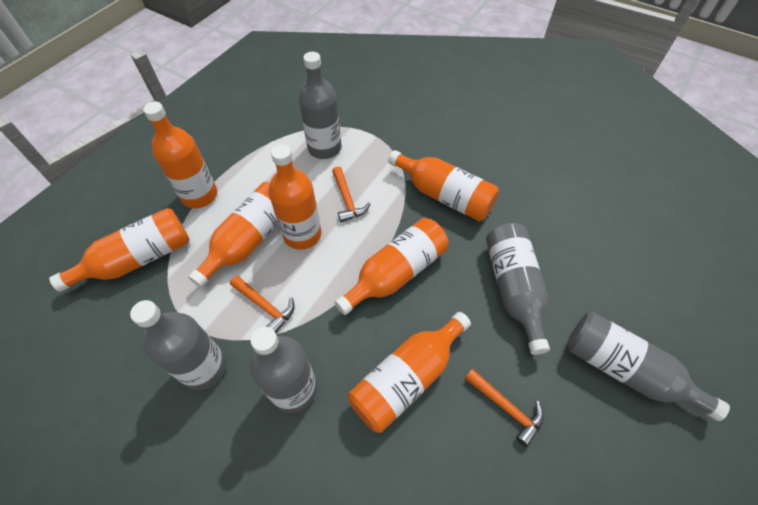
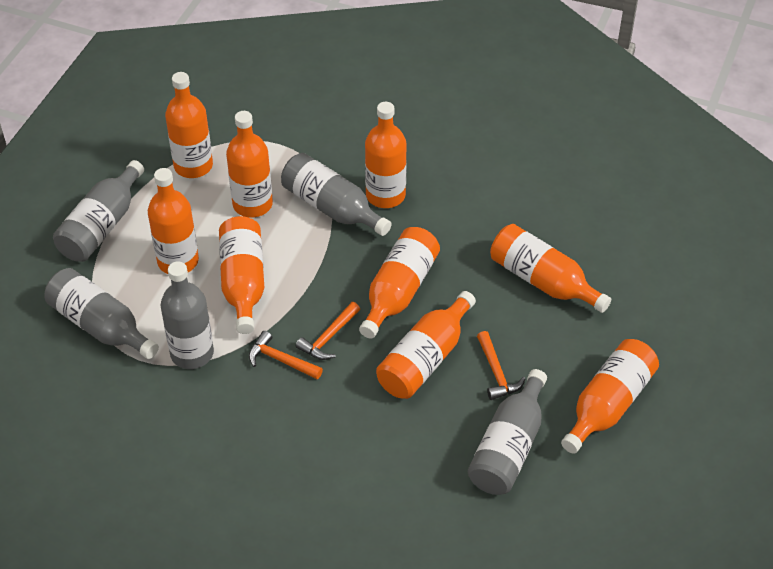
orange bottle: 7 -> 9

